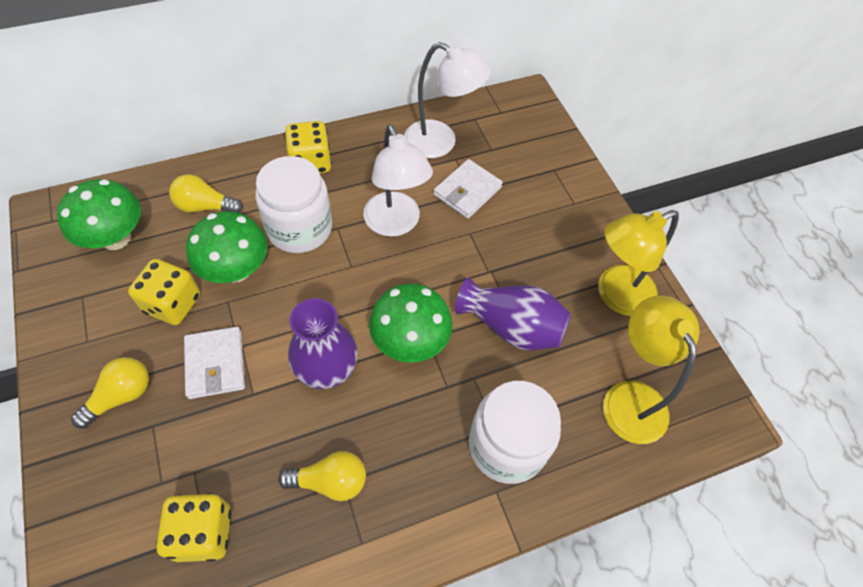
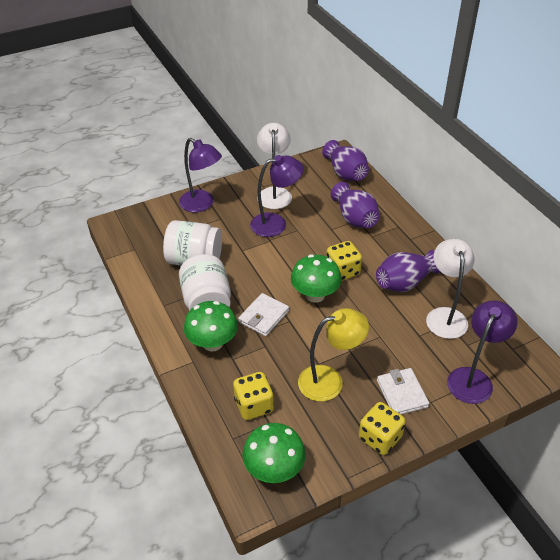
purple lamp: 0 -> 3
purple vase: 2 -> 3
yellow lamp: 2 -> 1
yellow light bulb: 3 -> 0

